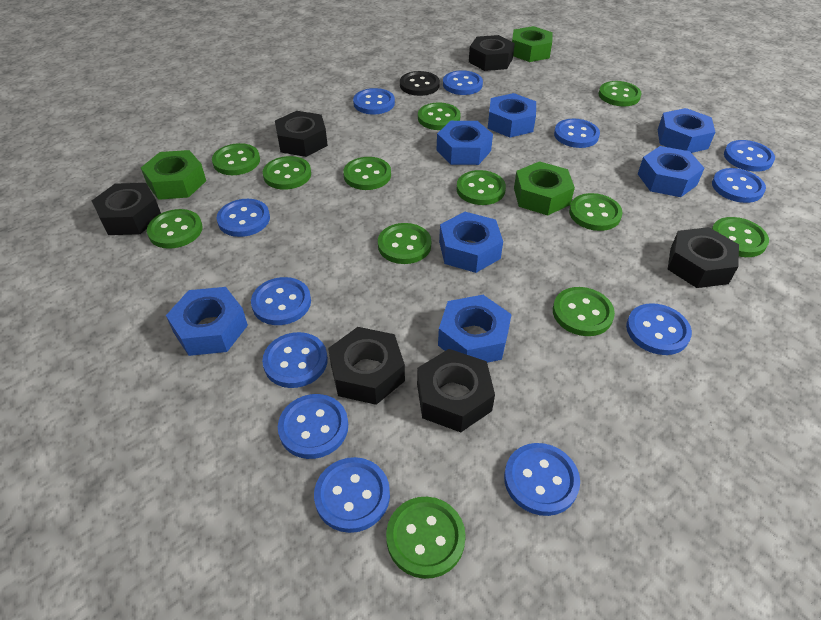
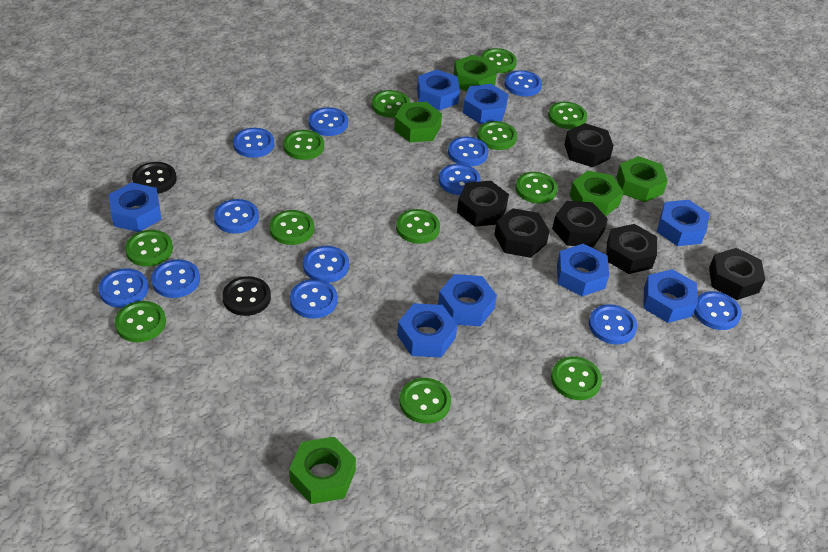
black button: 1 -> 2
blue nut: 7 -> 8
green nut: 3 -> 5

